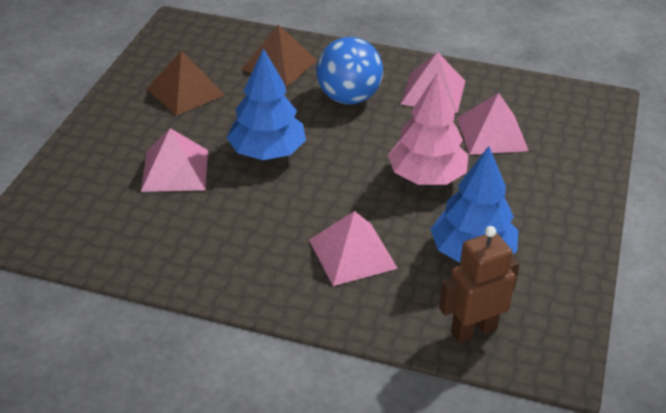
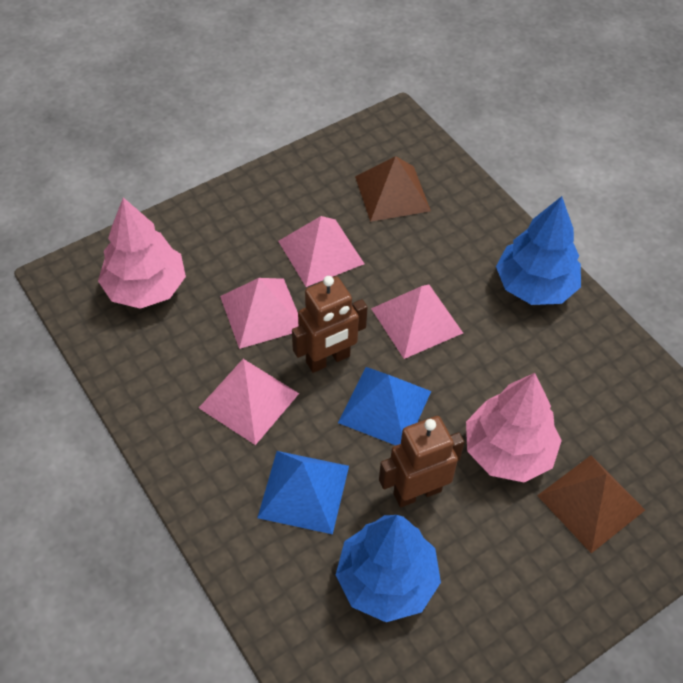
blue ball: 1 -> 0
blue pyramid: 0 -> 2
brown robot: 1 -> 2
pink tree: 1 -> 2

